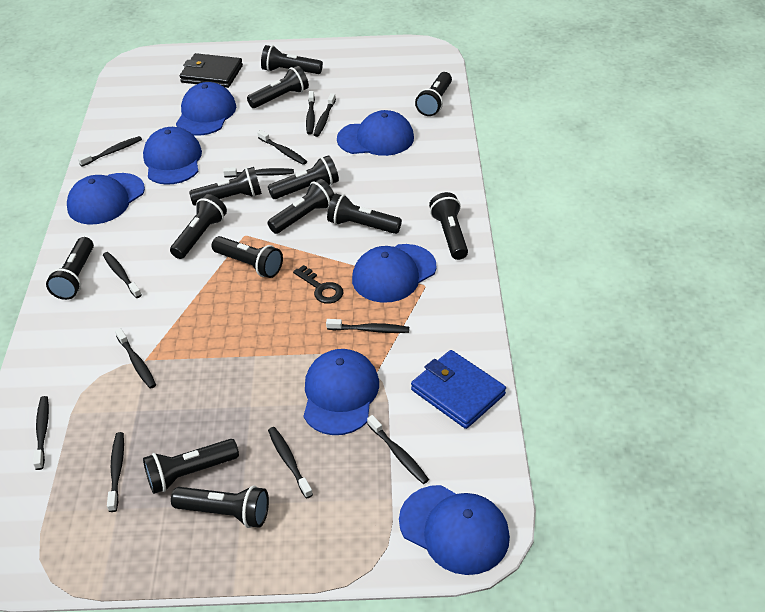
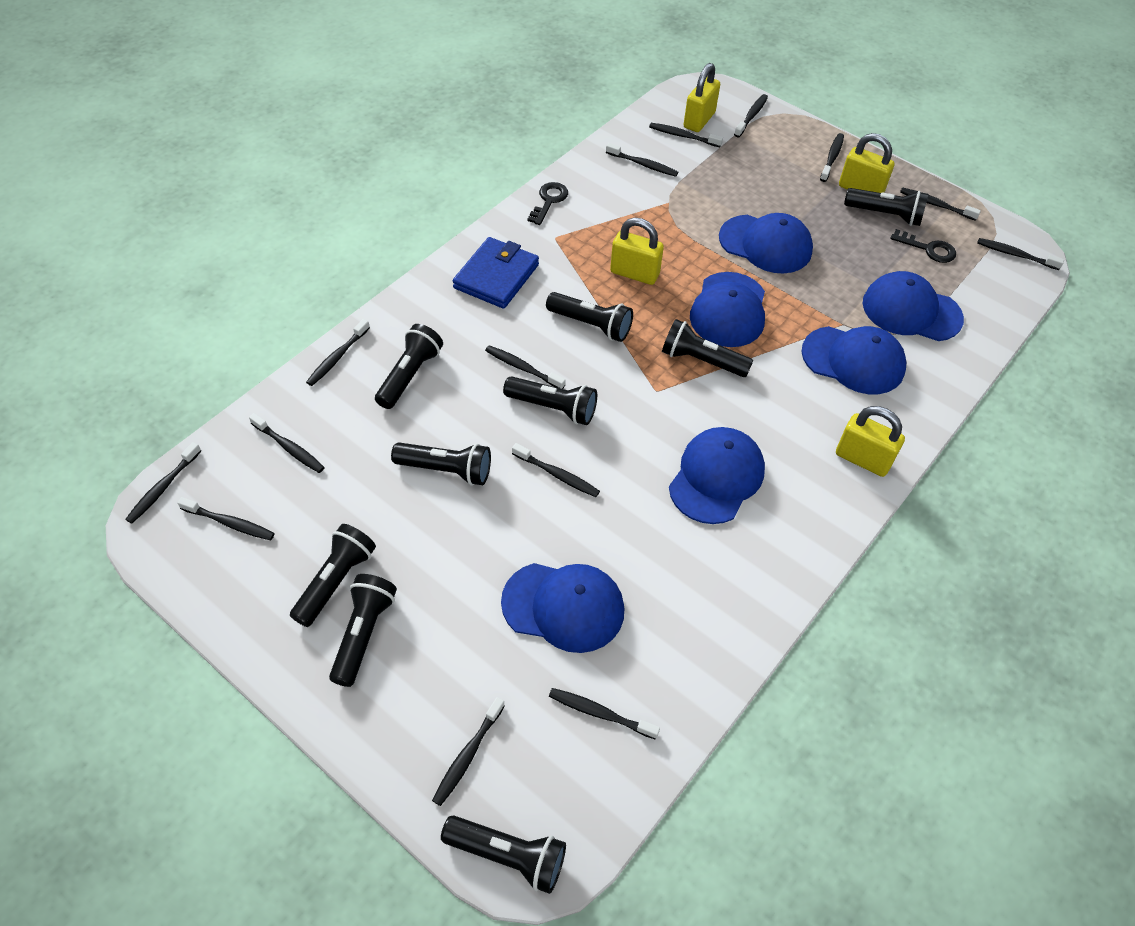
black flashlight: 13 -> 9
black key: 1 -> 2
black toothbrush: 12 -> 14
black wallet: 1 -> 0
blue cap: 7 -> 6
yellow padlock: 0 -> 4

